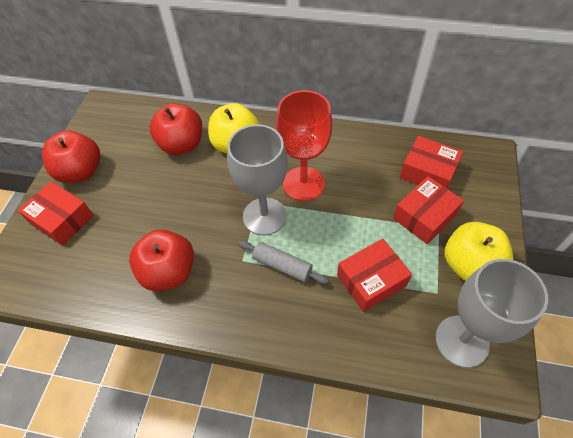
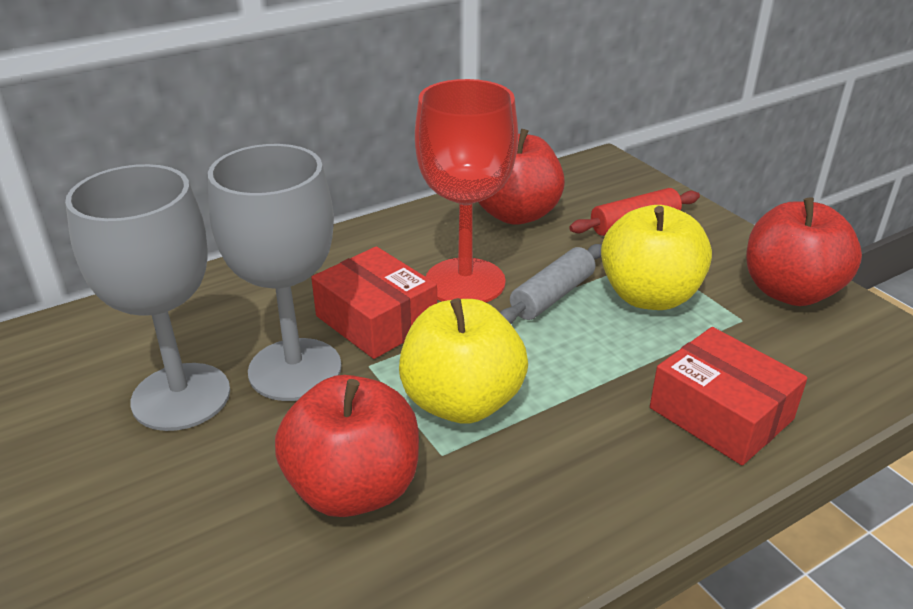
red box: 4 -> 2
red rolling pin: 0 -> 1

